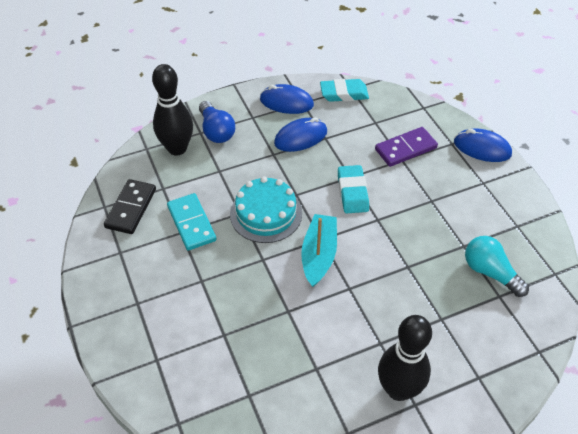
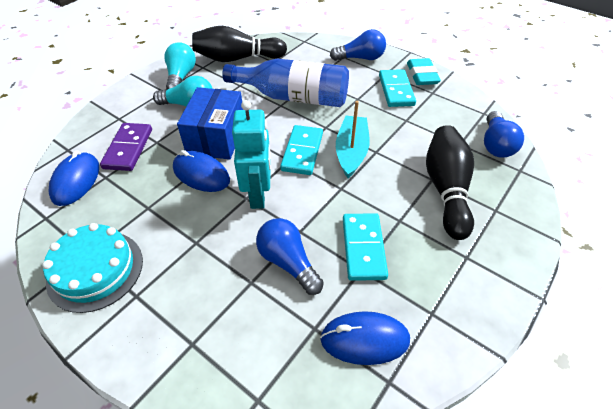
black domino: 1 -> 0
blue bottle: 0 -> 1
blue box: 0 -> 1
blue light bulb: 1 -> 3
turquoise domino: 1 -> 3
turquoise eraser: 2 -> 1
turquoise light bulb: 1 -> 2
turquoise robot: 0 -> 1

